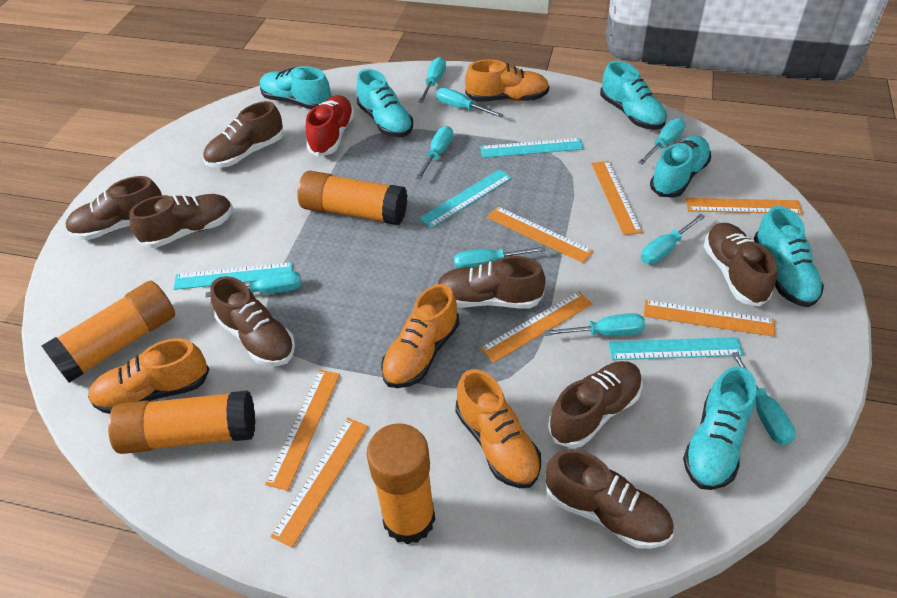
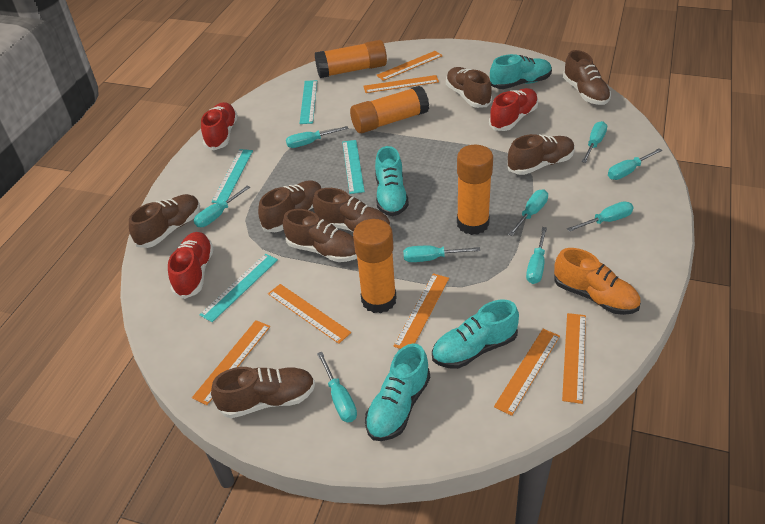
orange shoe: 4 -> 1
red shoe: 1 -> 3
turquoise shoe: 6 -> 4

